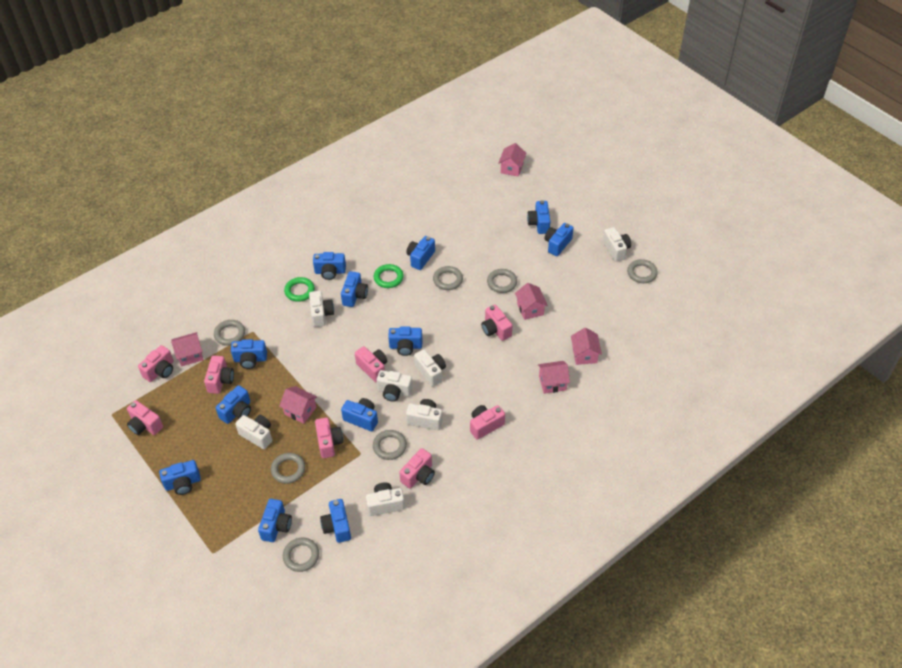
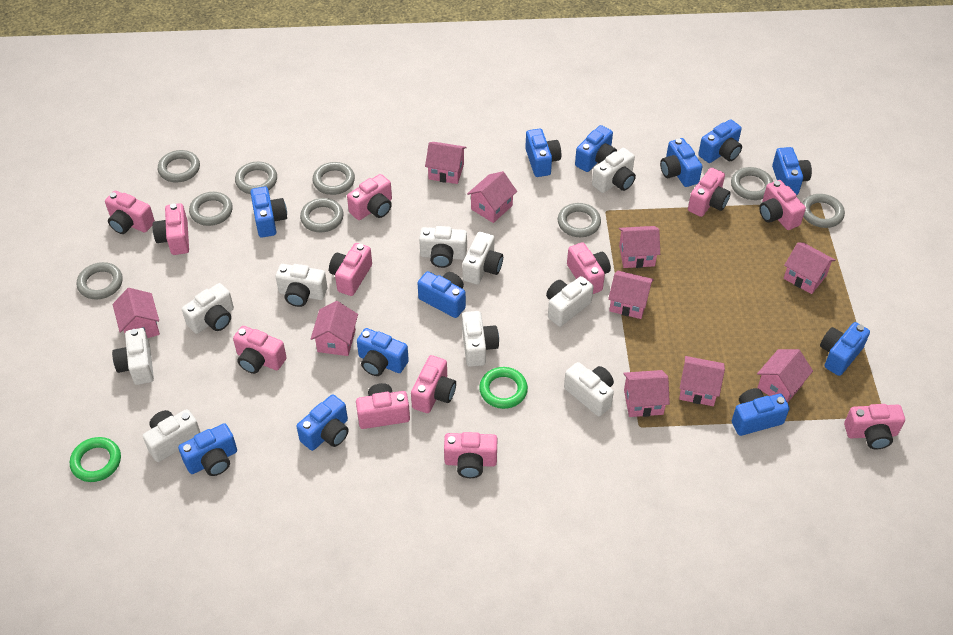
grey ring: 7 -> 9
pink camera: 8 -> 12
pink house: 6 -> 10
white camera: 7 -> 10

